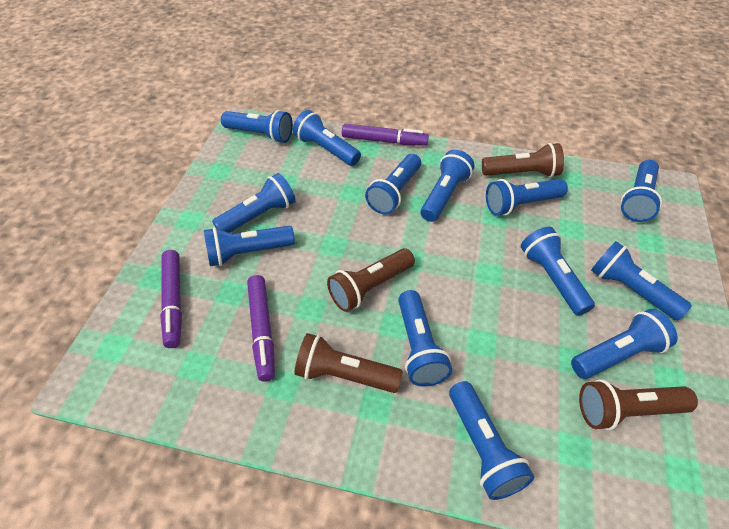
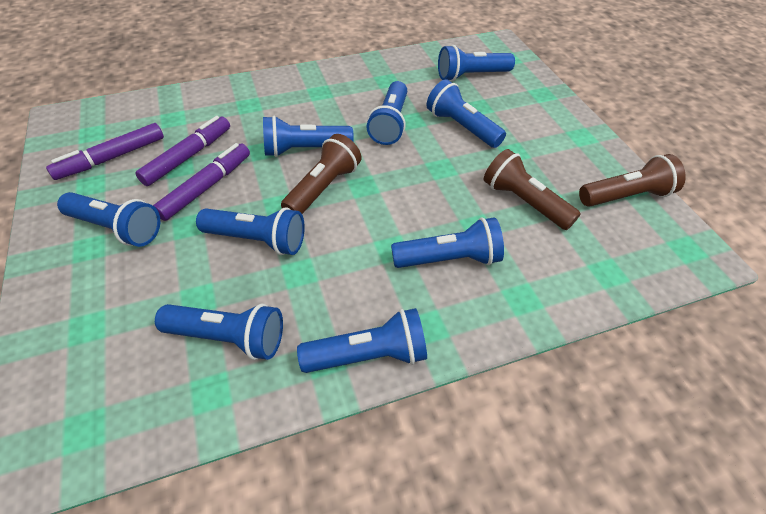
blue flashlight: 13 -> 9
brown flashlight: 4 -> 3

